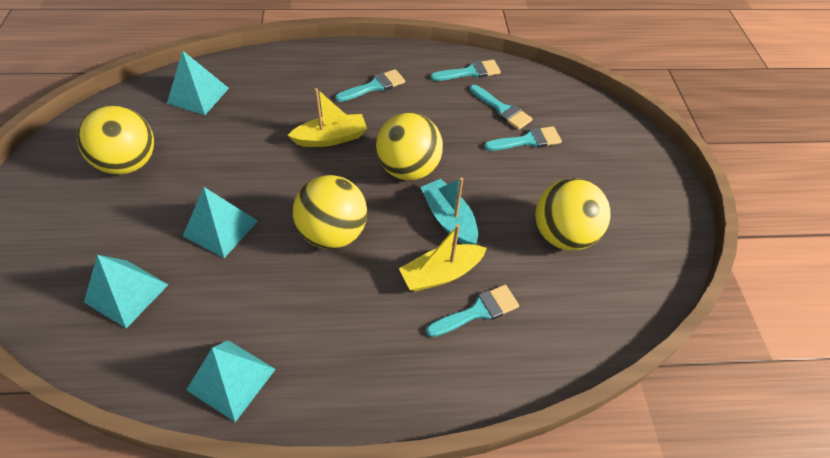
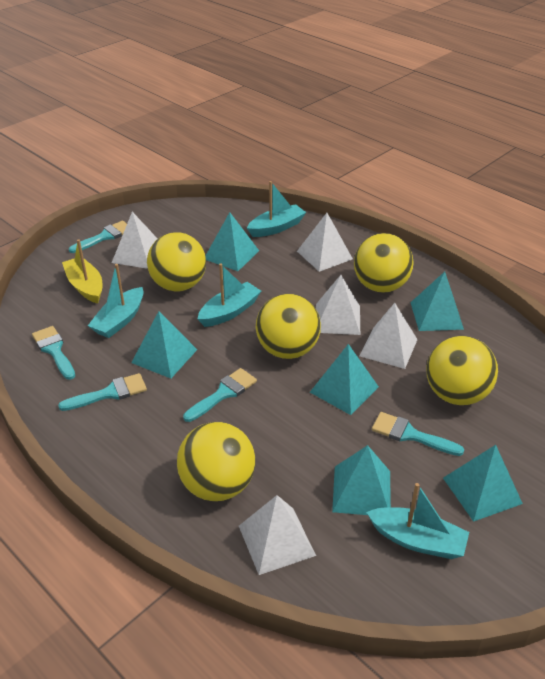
turquoise boat: 1 -> 4
turquoise pyramid: 4 -> 6
white pyramid: 0 -> 5
yellow ball: 4 -> 5
yellow boat: 2 -> 1

